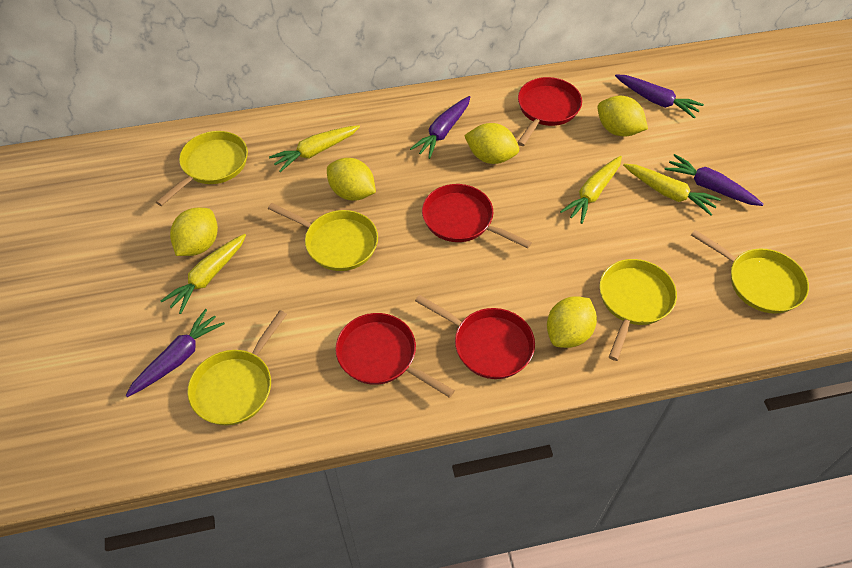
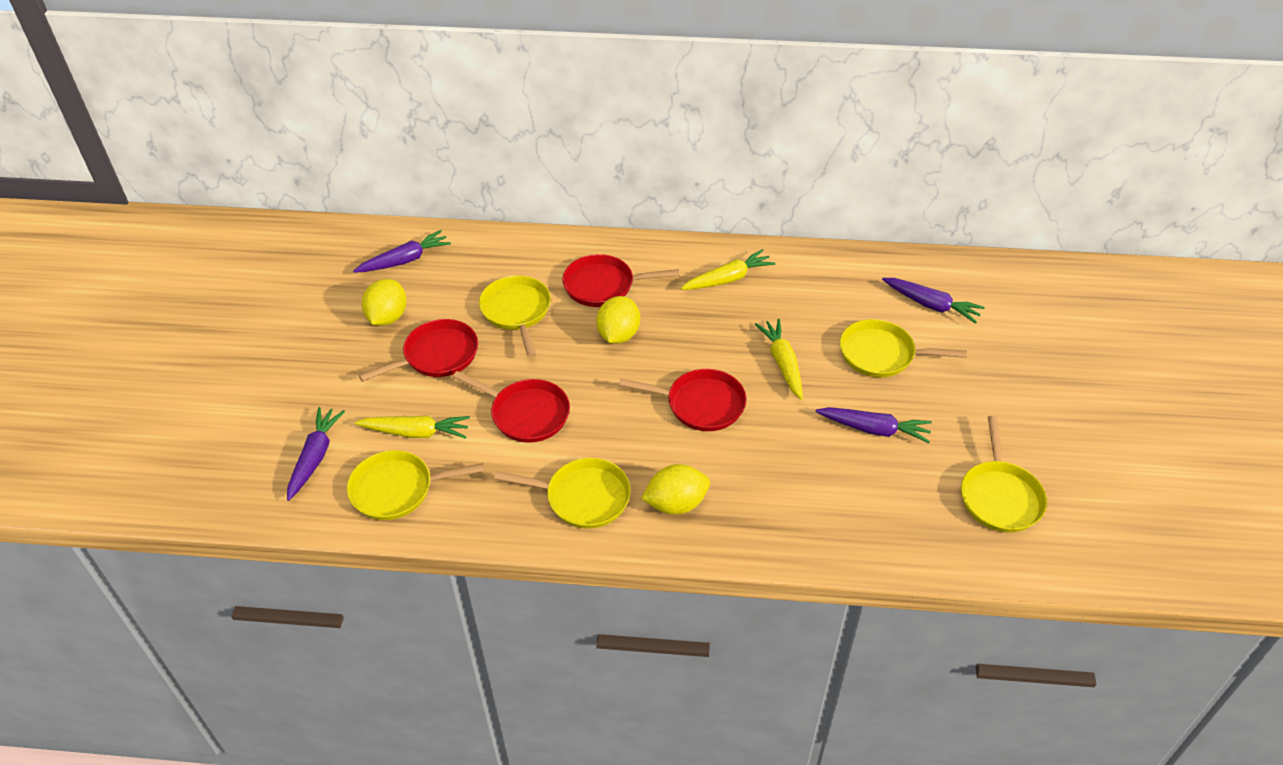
yellow carrot: 4 -> 3
yellow lemon: 5 -> 3

